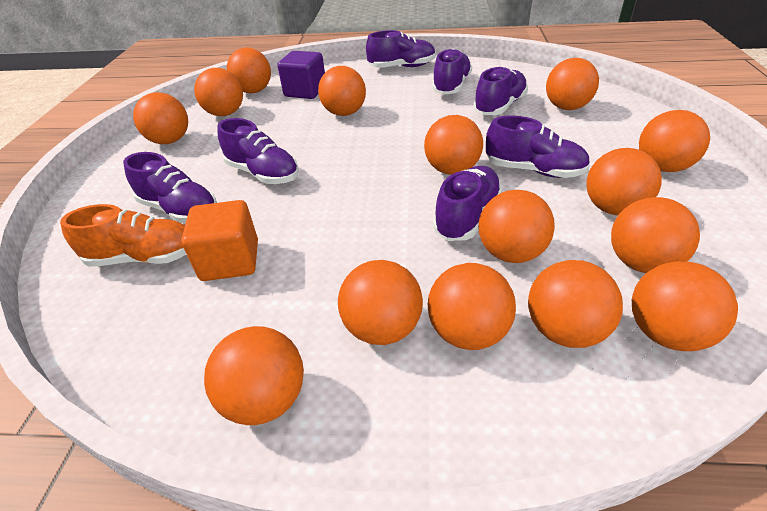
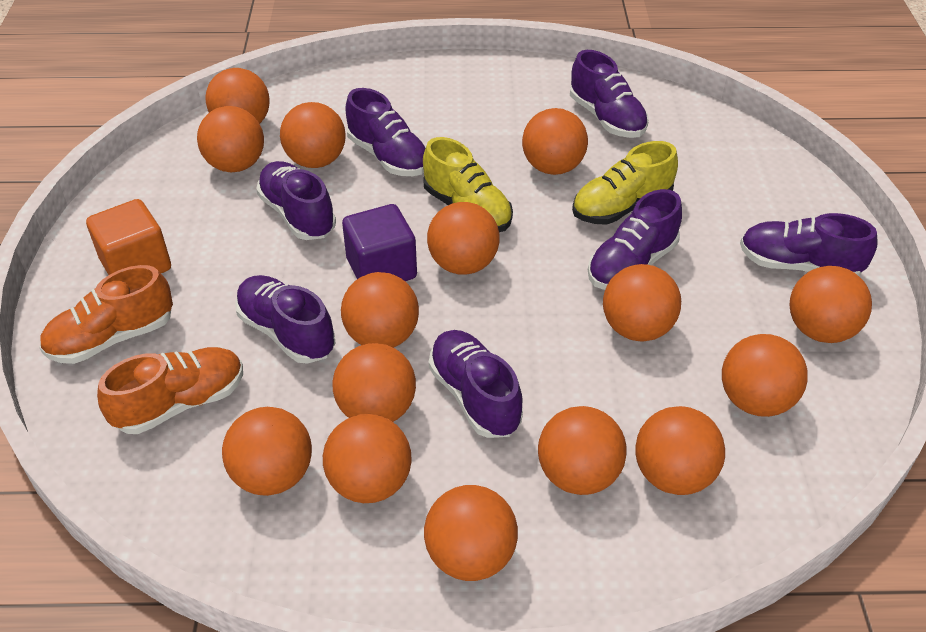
orange shoe: 1 -> 2
yellow shoe: 0 -> 2

